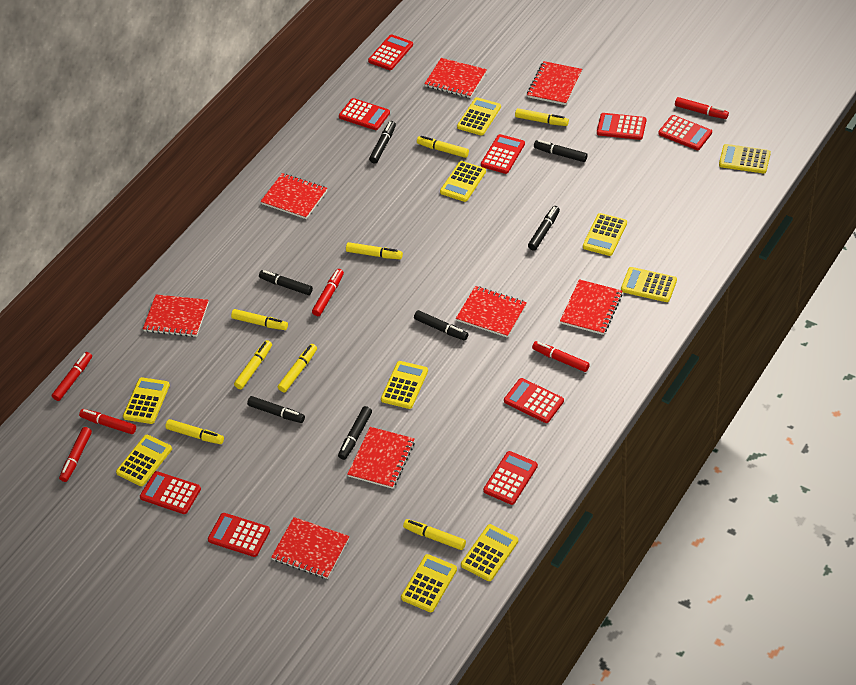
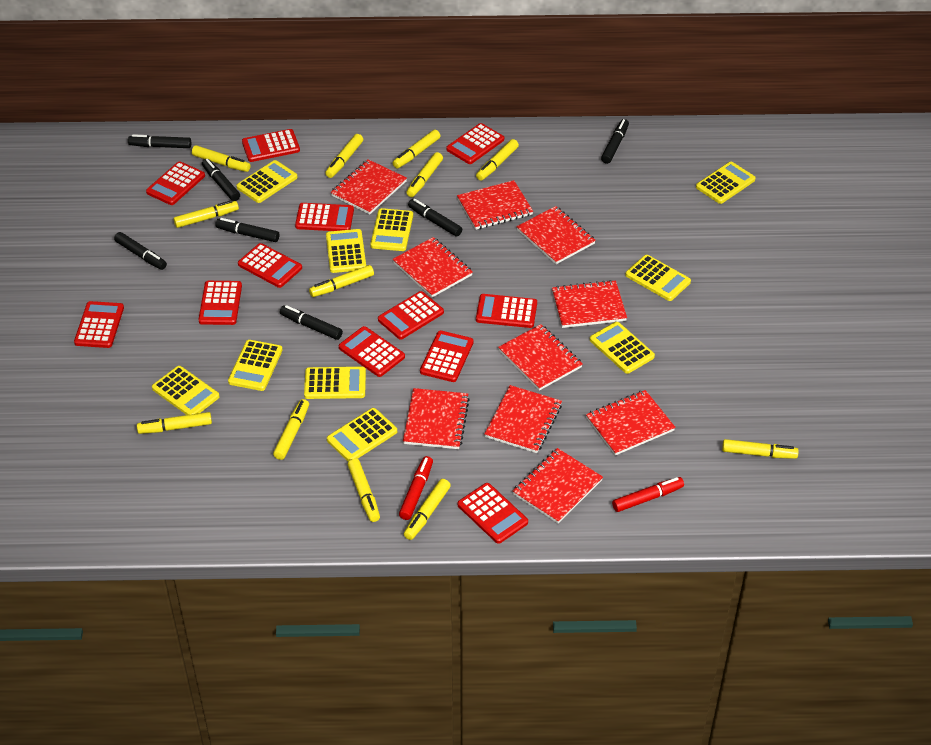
red calculator: 9 -> 12
red marker: 6 -> 2
red notebook: 8 -> 10
yellow marker: 8 -> 12

